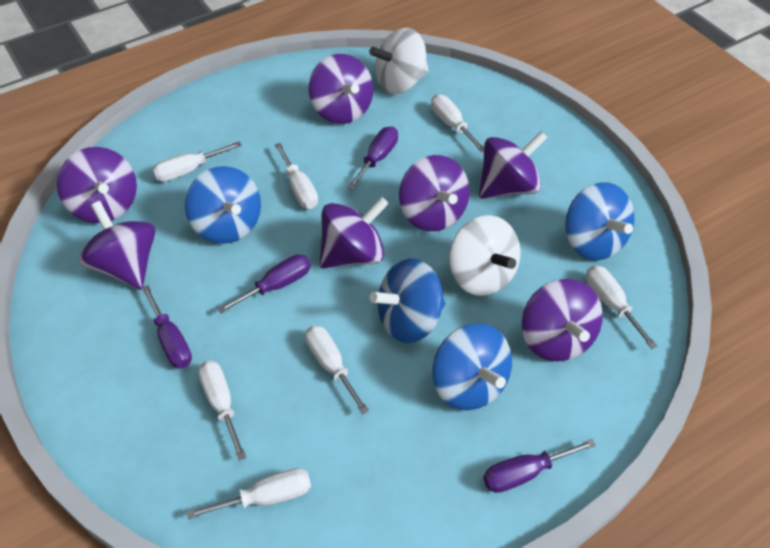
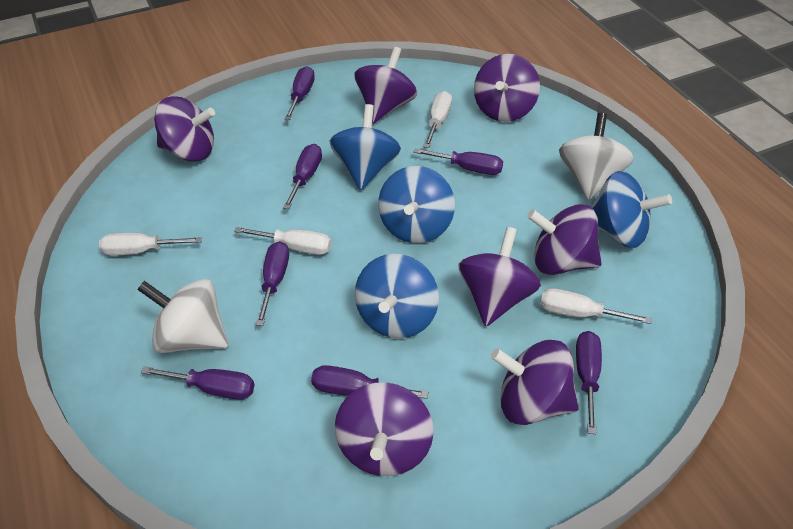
purple screwdriver: 4 -> 7
white screwdriver: 7 -> 4

